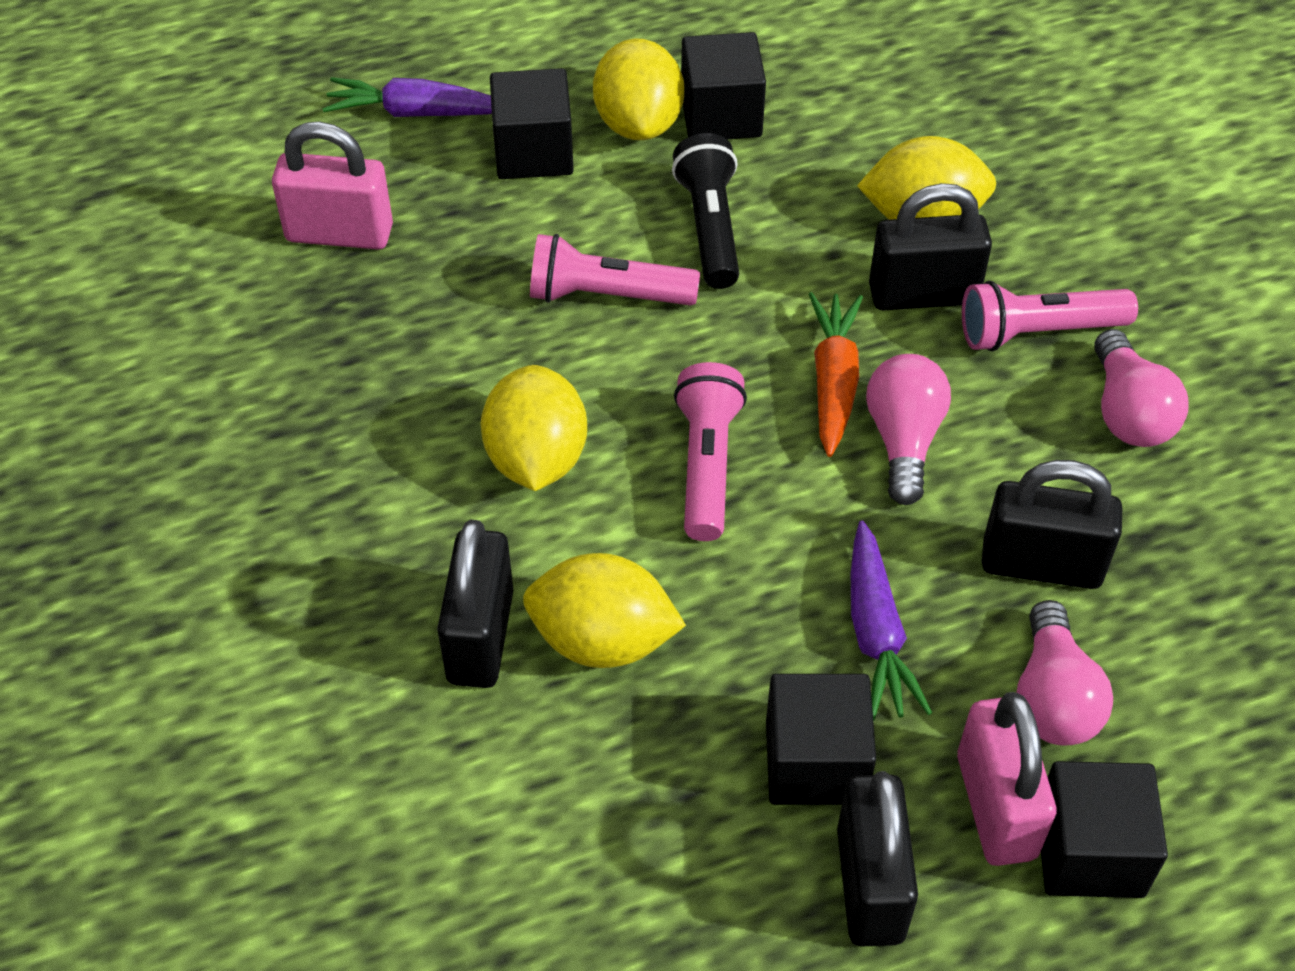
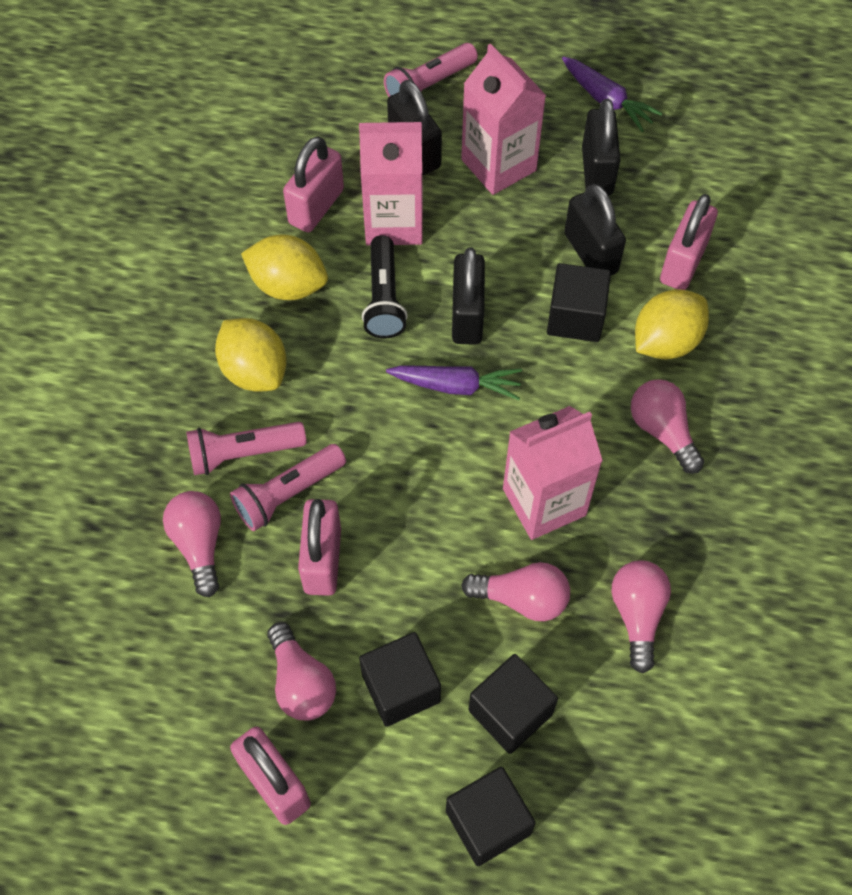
orange carrot: 1 -> 0
pink carton: 0 -> 3
pink light bulb: 3 -> 5
pink padlock: 2 -> 4
yellow lemon: 4 -> 3

